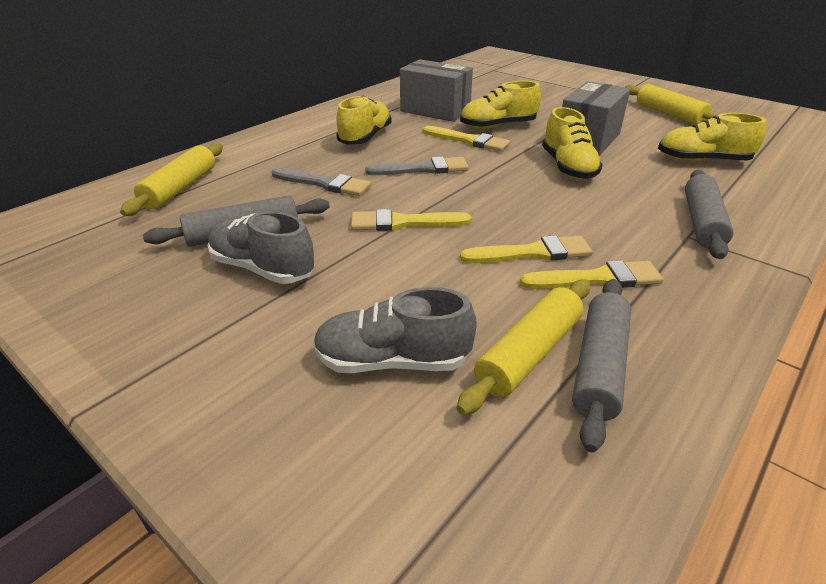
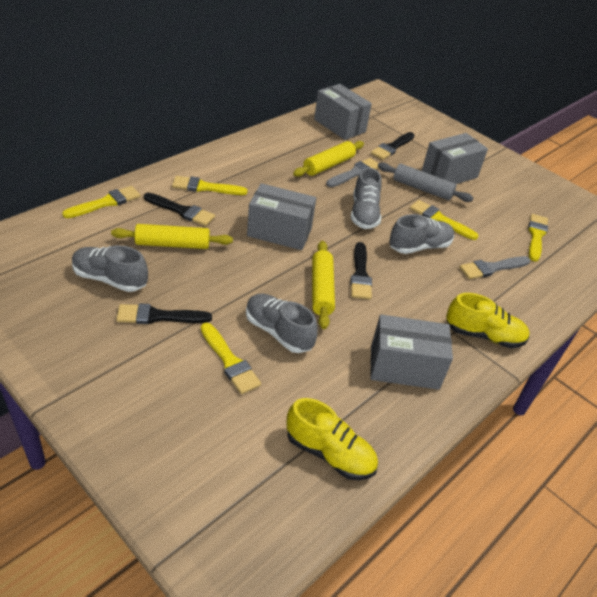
black brush: 0 -> 4
grey box: 2 -> 4
grey rolling pin: 3 -> 1
grey shoe: 2 -> 4
yellow brush: 4 -> 5
yellow shoe: 4 -> 2

